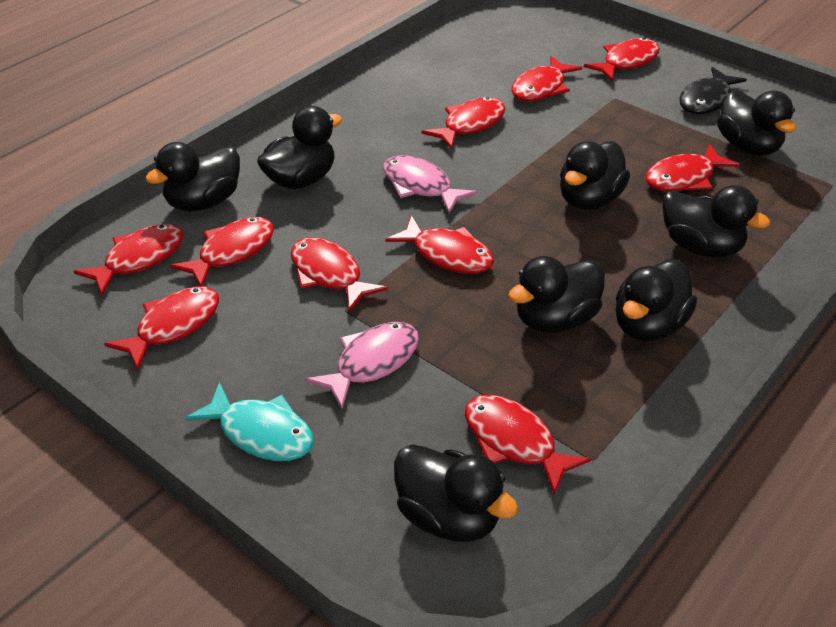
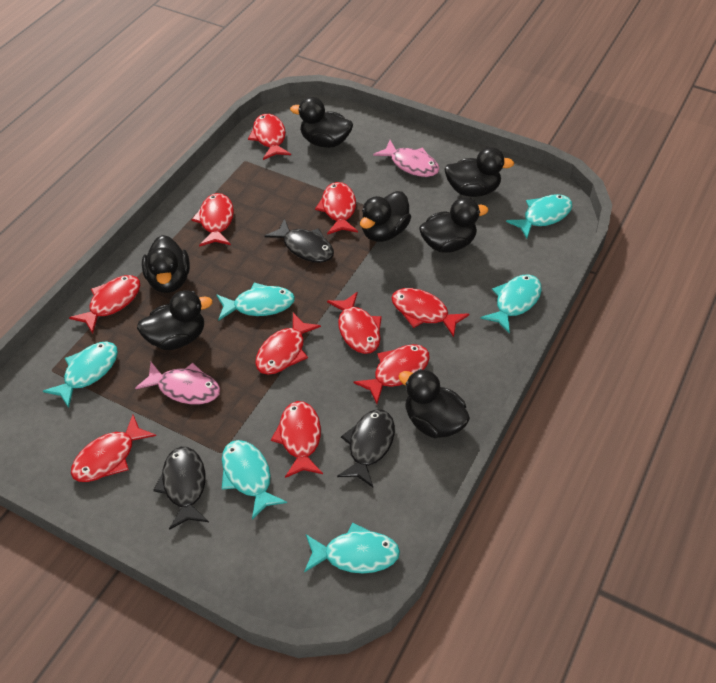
black duck: 8 -> 7
black fish: 1 -> 3
turquoise fish: 1 -> 6

